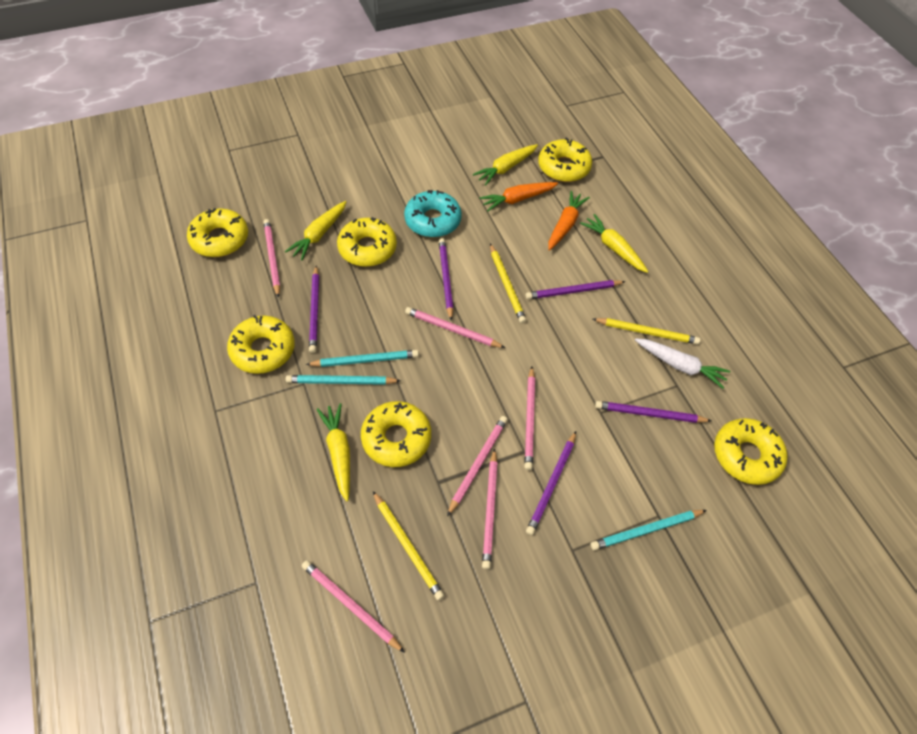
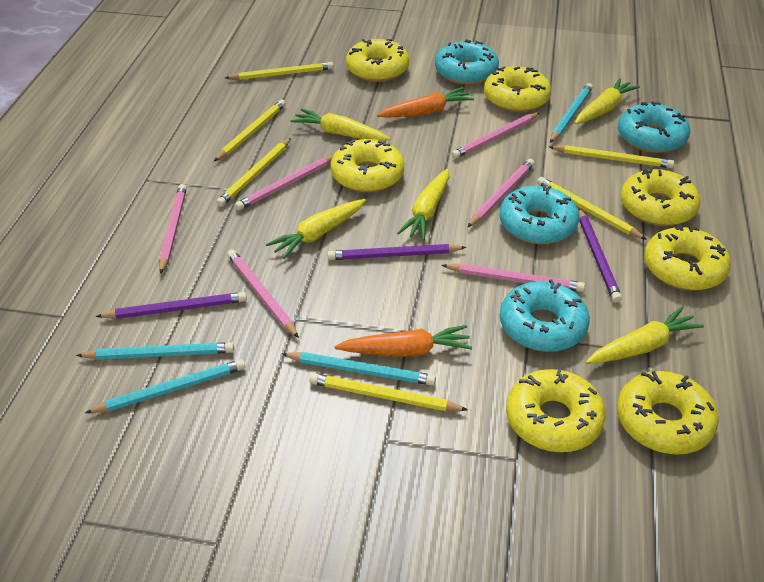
purple pencil: 5 -> 3
turquoise donut: 1 -> 4
turquoise pencil: 3 -> 4
white carrot: 1 -> 0
yellow carrot: 4 -> 5
yellow donut: 6 -> 7
yellow pencil: 3 -> 6

